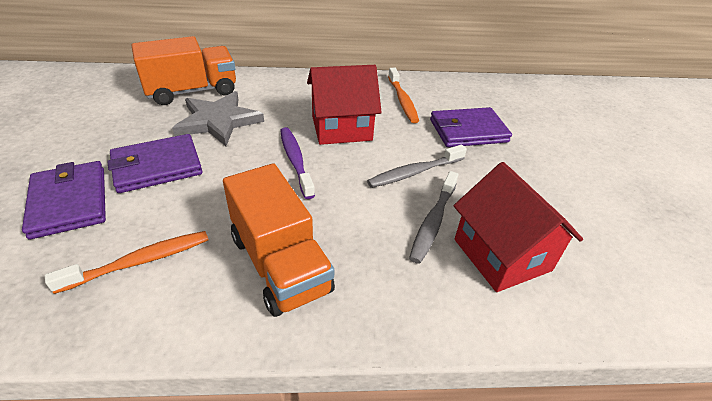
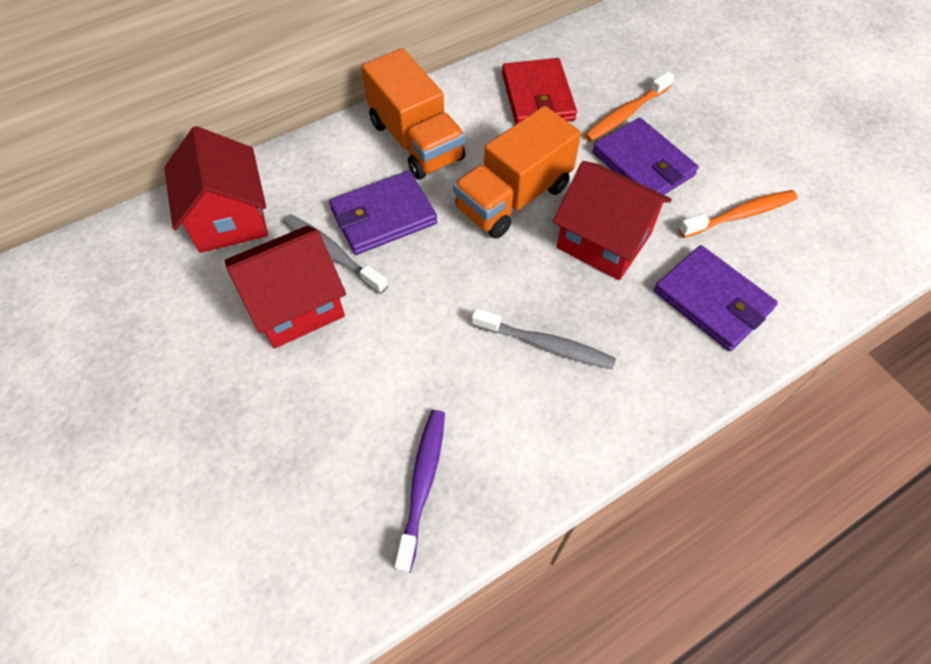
grey star: 1 -> 0
red house: 2 -> 3
red wallet: 0 -> 1

